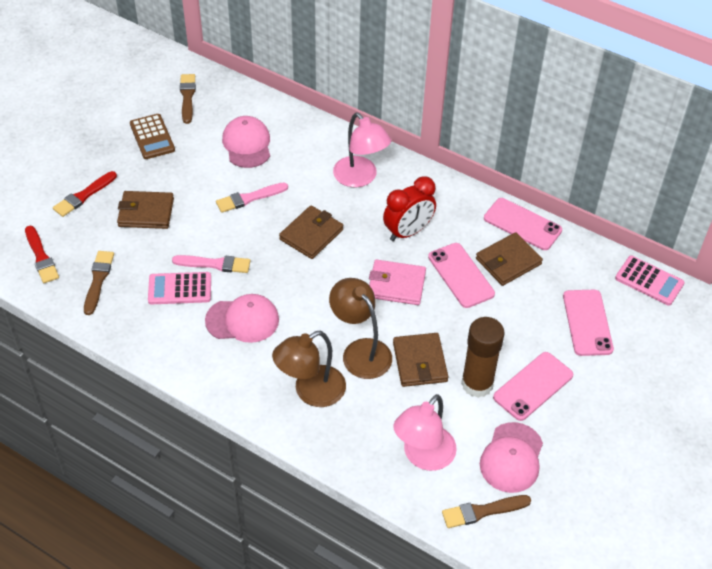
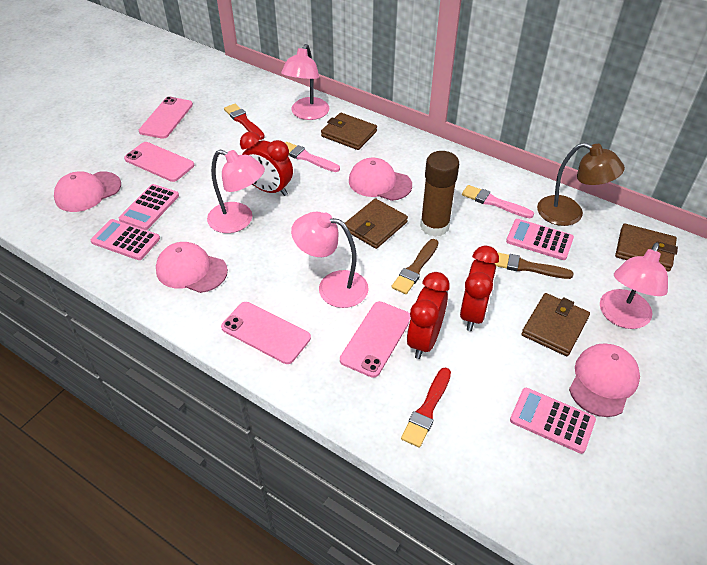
brown brush: 3 -> 2
brown calculator: 1 -> 0
brown lamp: 2 -> 1
pink calculator: 2 -> 4
pink cap: 3 -> 4
pink lamp: 2 -> 4
pink wallet: 1 -> 0
red clock: 1 -> 3

